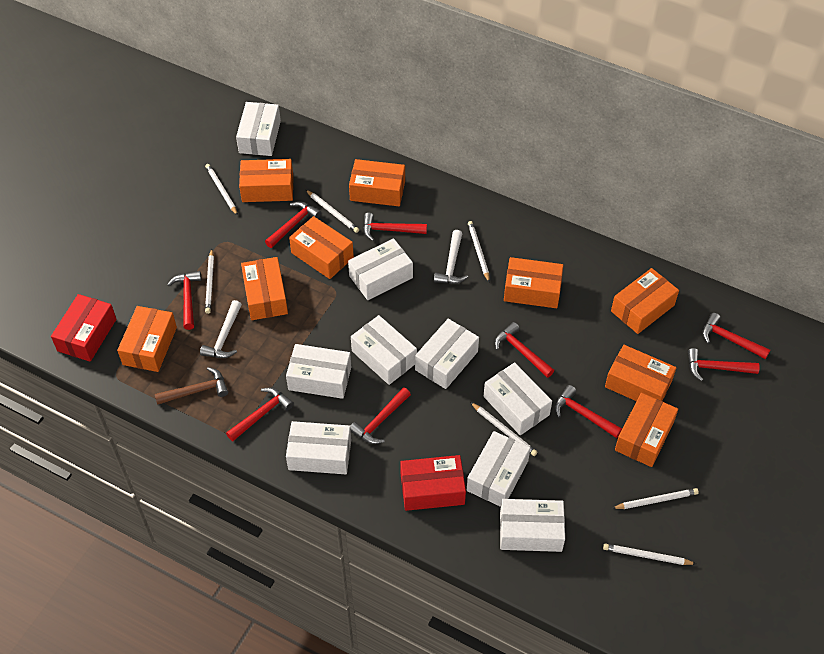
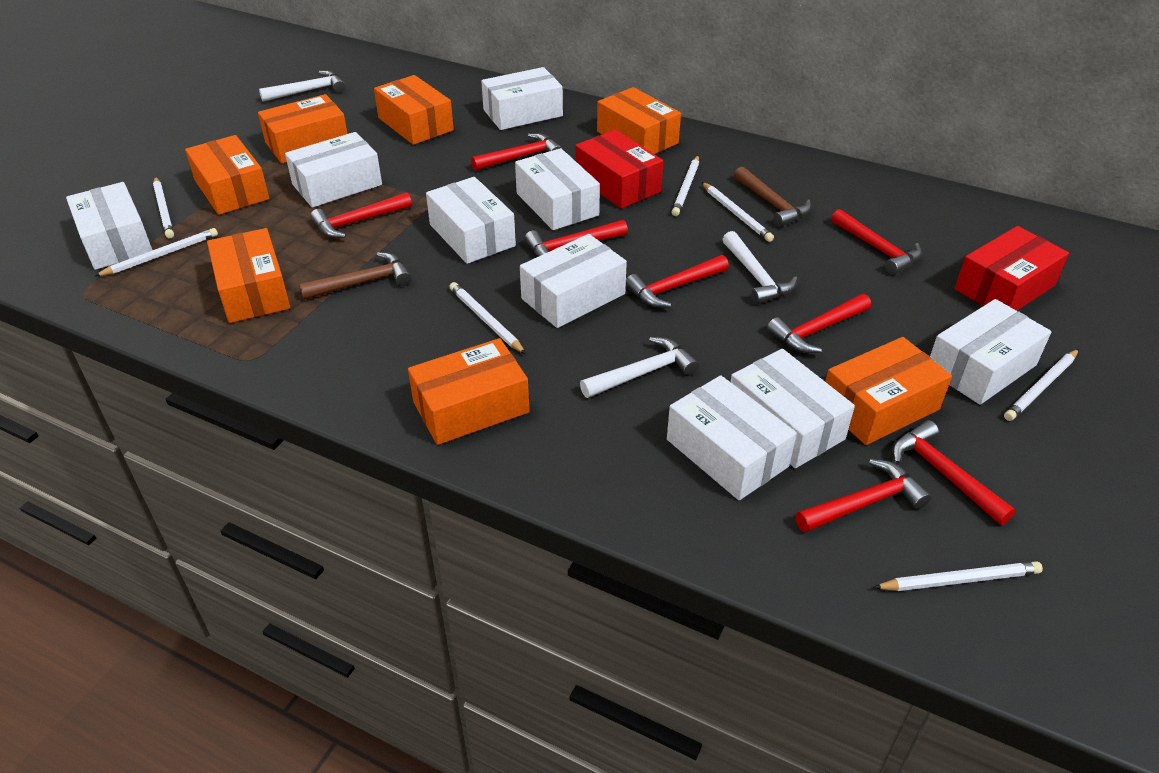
brown hammer: 1 -> 2
orange box: 9 -> 7
red hammer: 9 -> 8
white hammer: 2 -> 3

